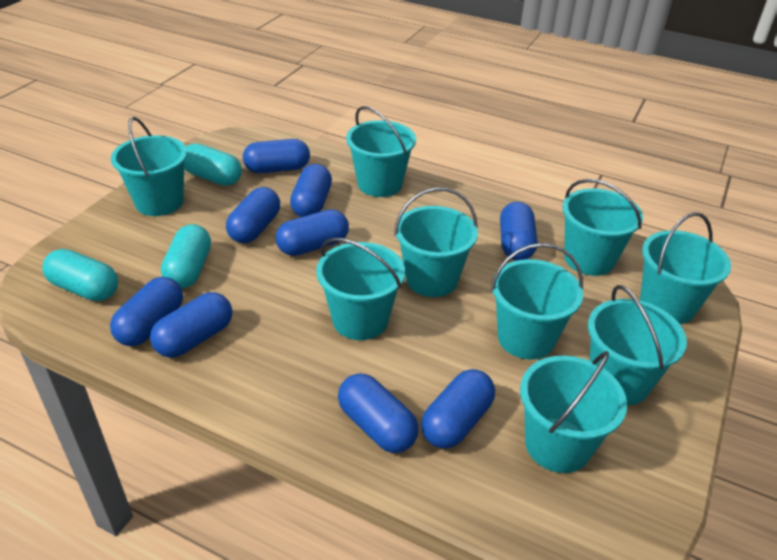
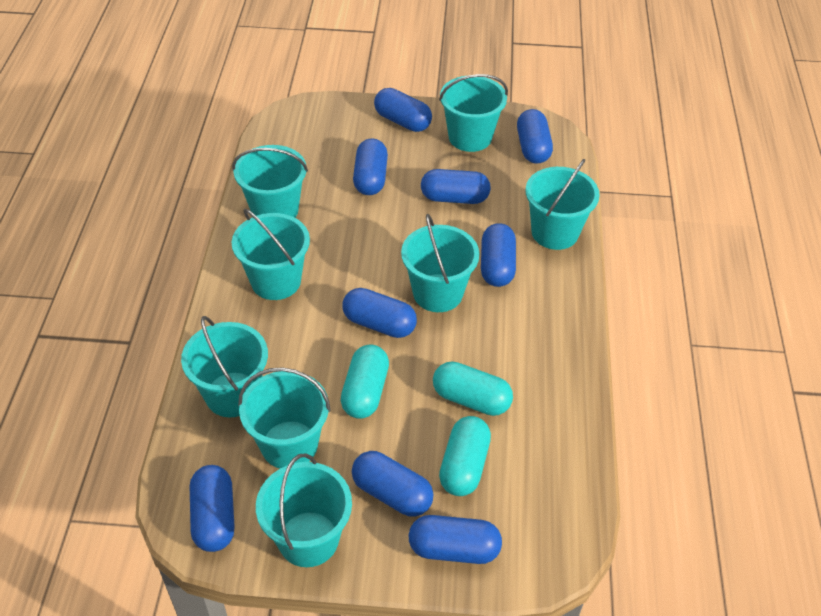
turquoise bucket: 9 -> 8

